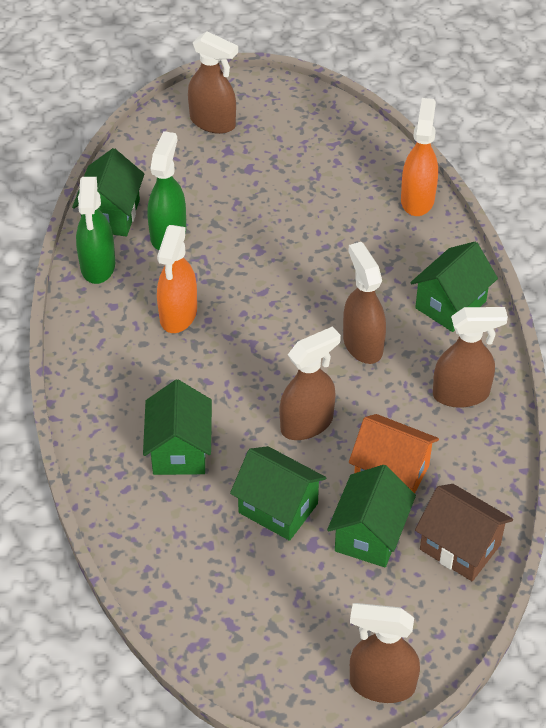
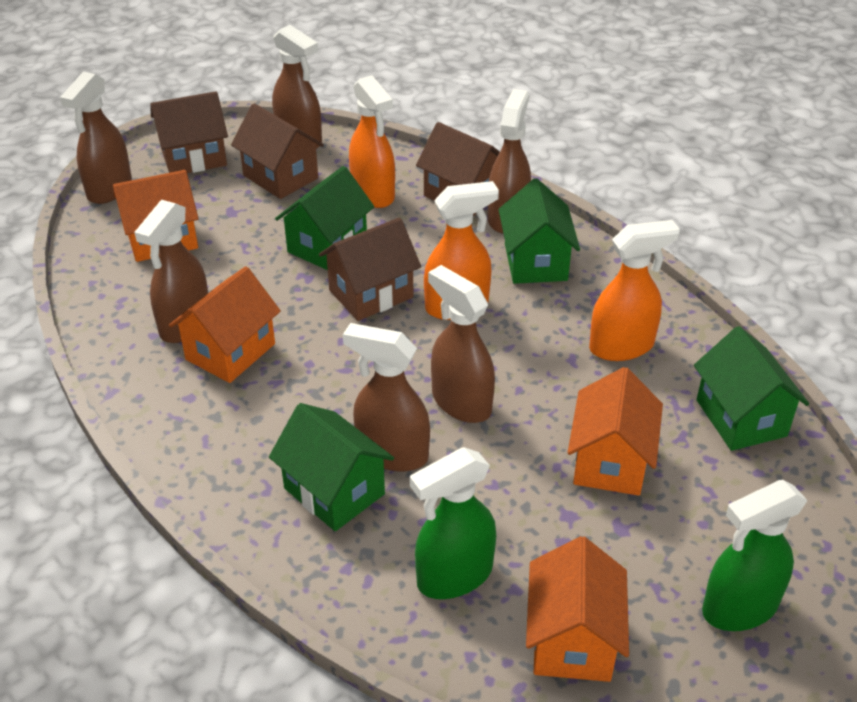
brown house: 1 -> 4
brown spray bottle: 5 -> 6
green house: 5 -> 4
orange house: 1 -> 4
orange spray bottle: 2 -> 3

